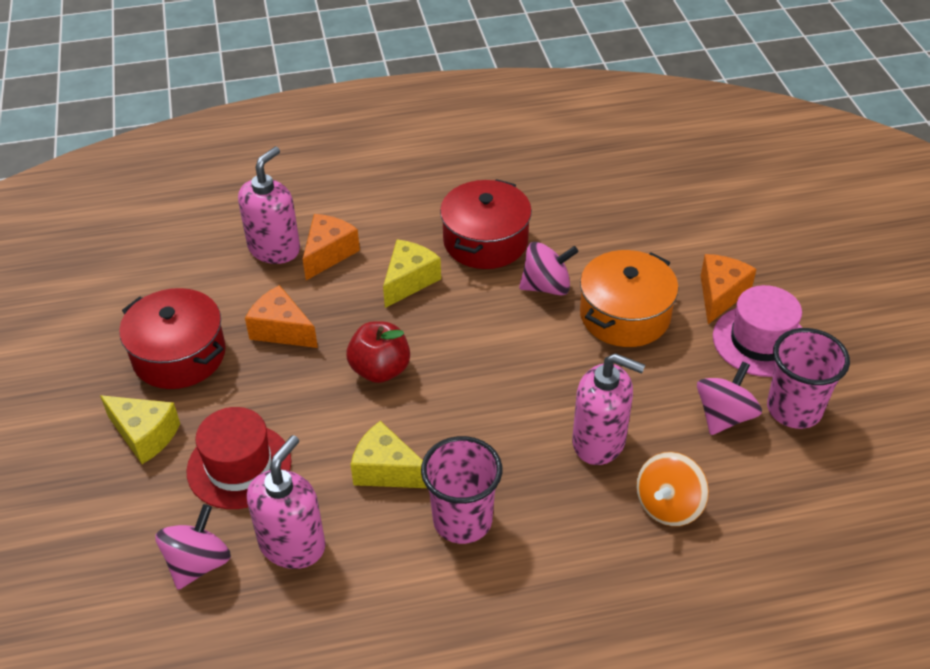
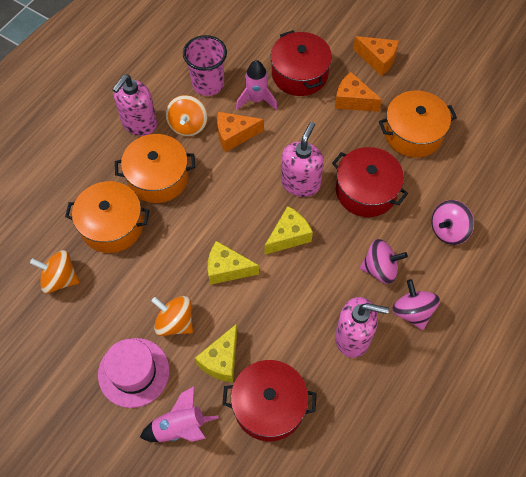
orange pot: 1 -> 3
orange spinning top: 1 -> 3
pink cup: 2 -> 1
pink rocket: 0 -> 2
red apple: 1 -> 0
red hat: 1 -> 0
red pot: 2 -> 3

